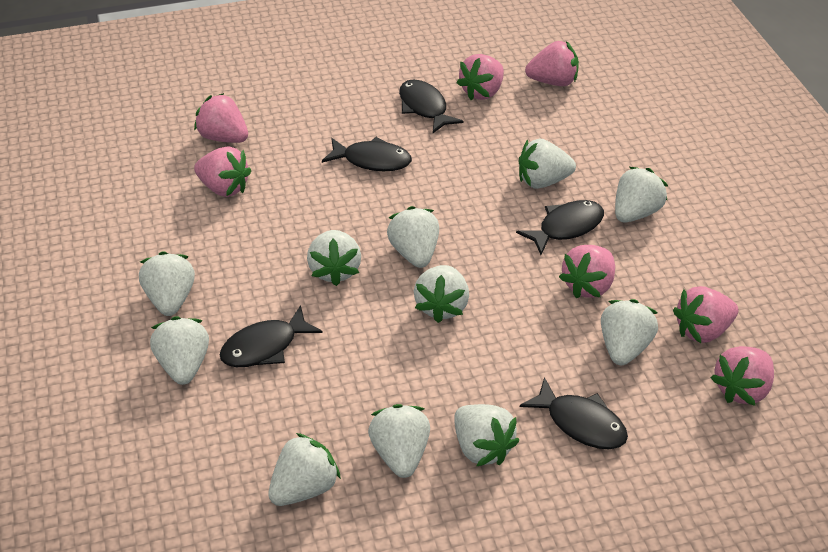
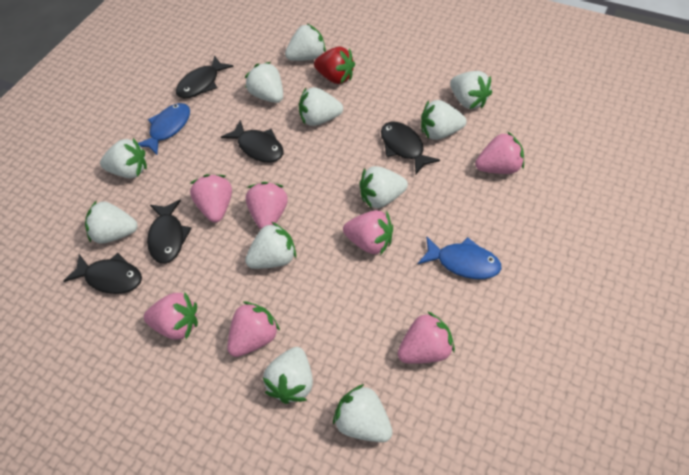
blue fish: 0 -> 2
red strawberry: 0 -> 1

